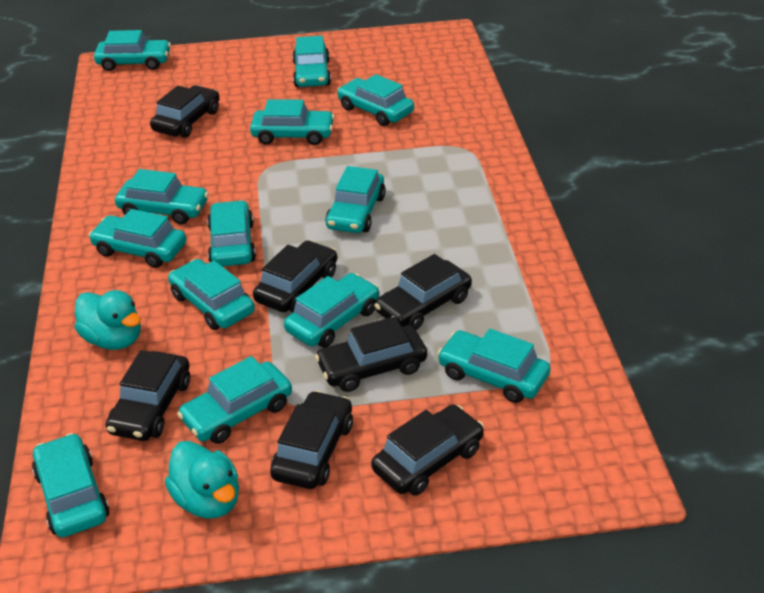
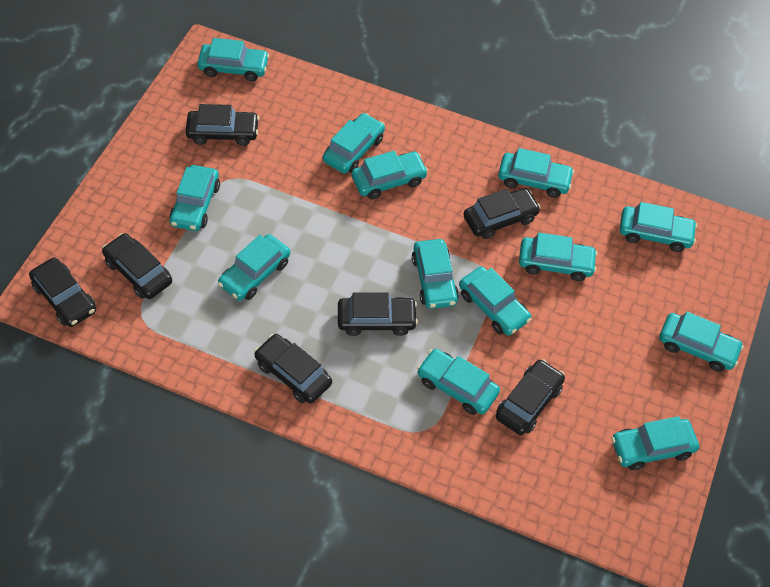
turquoise duck: 2 -> 0

